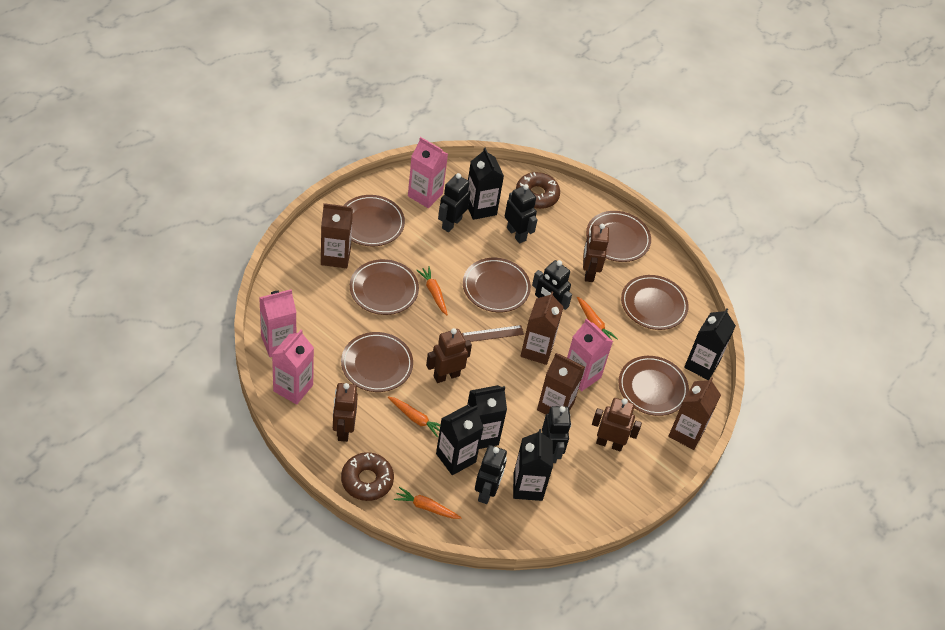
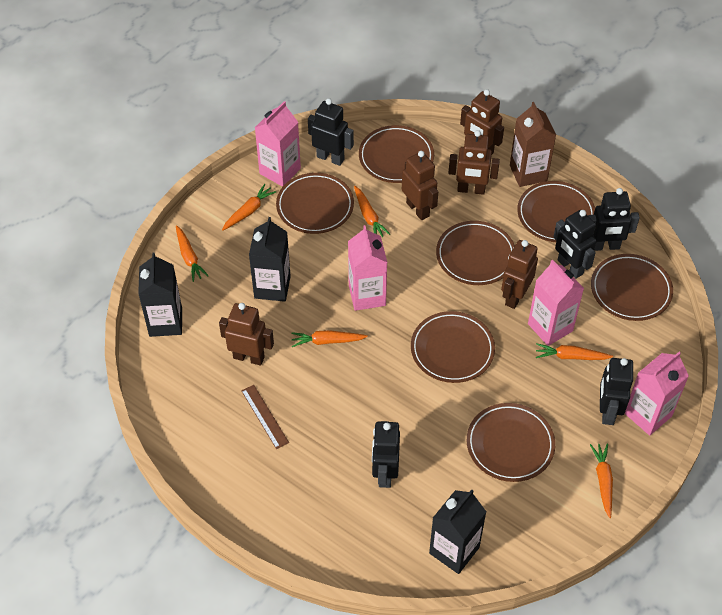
black carton: 5 -> 3
brown carton: 4 -> 1
brown donut: 2 -> 0
brown robot: 4 -> 5
orange carrot: 4 -> 6

